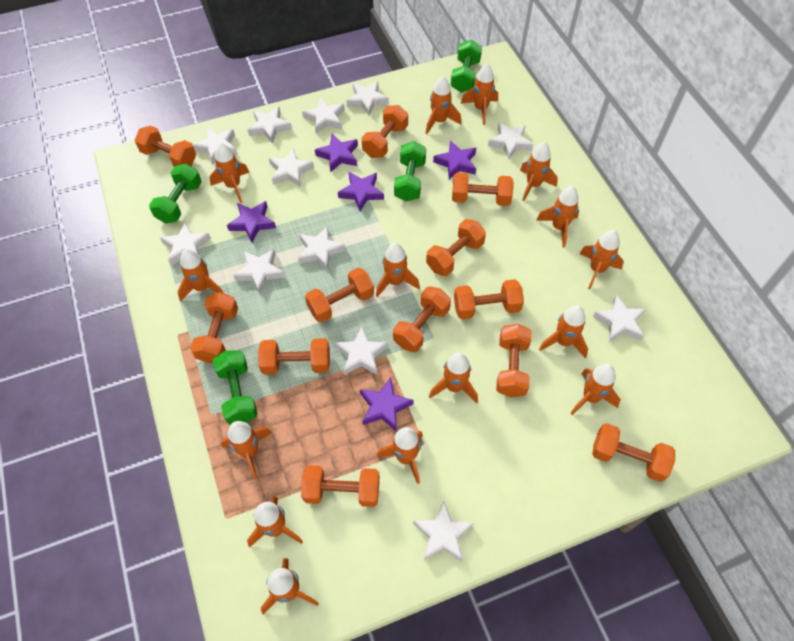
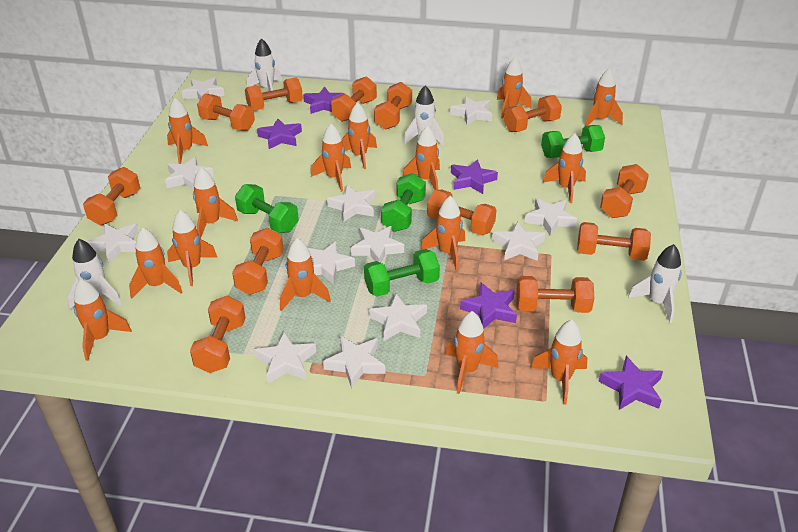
white rocket: 0 -> 4

